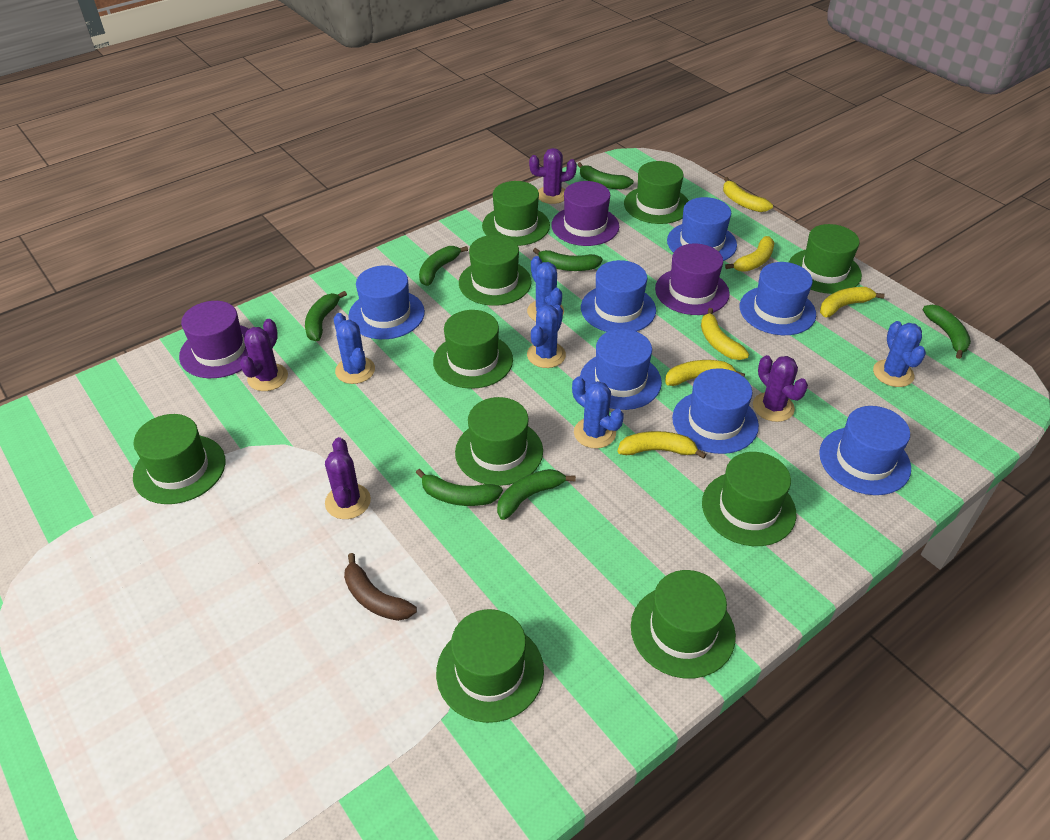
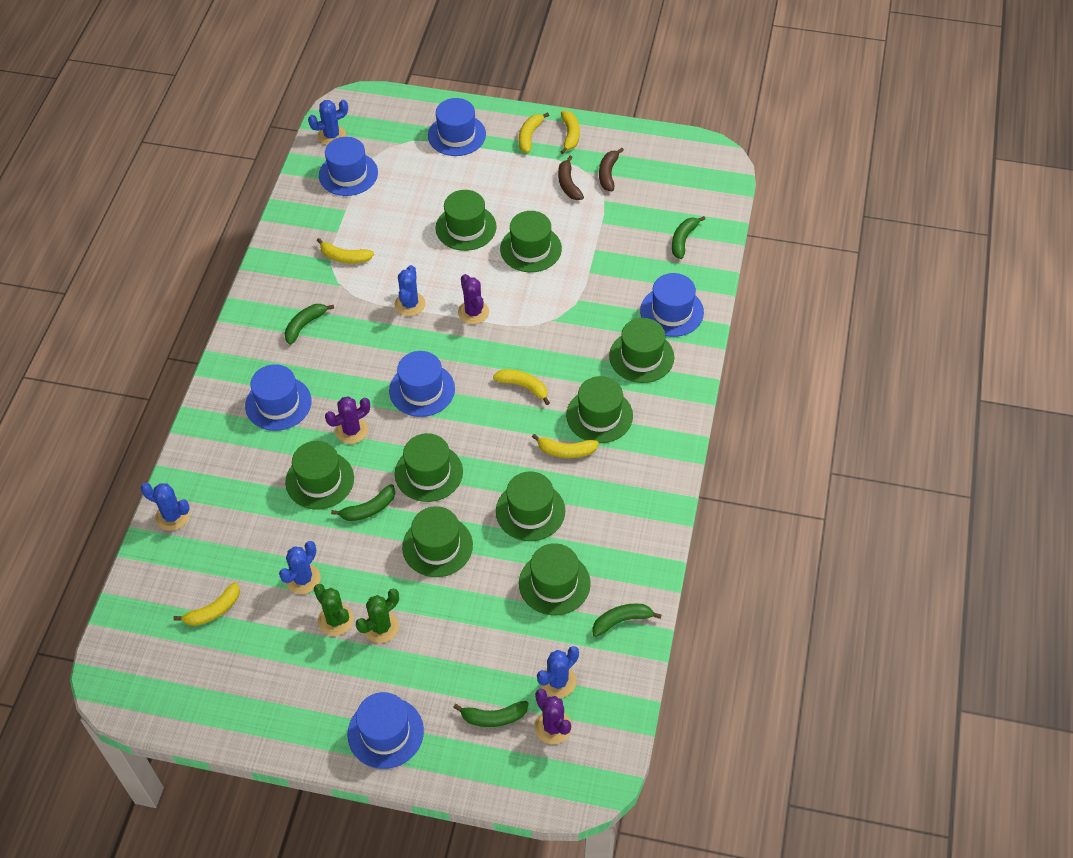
blue hat: 7 -> 6
brown banana: 1 -> 2
green banana: 7 -> 5
green cactus: 0 -> 2
green hat: 10 -> 9
purple cactus: 4 -> 3
purple hat: 3 -> 0

